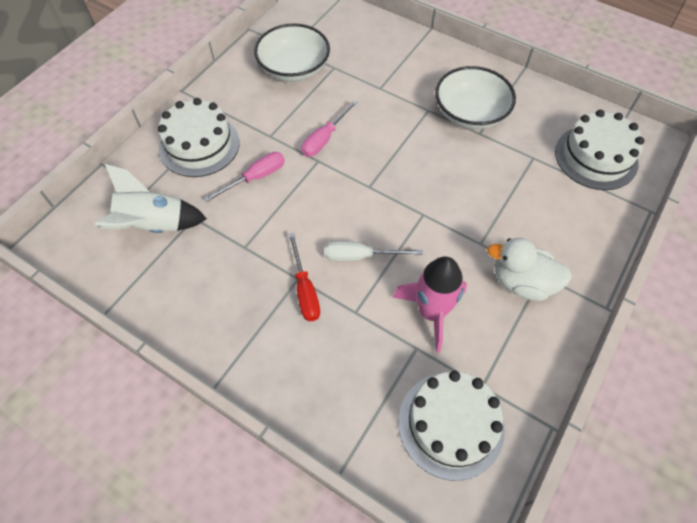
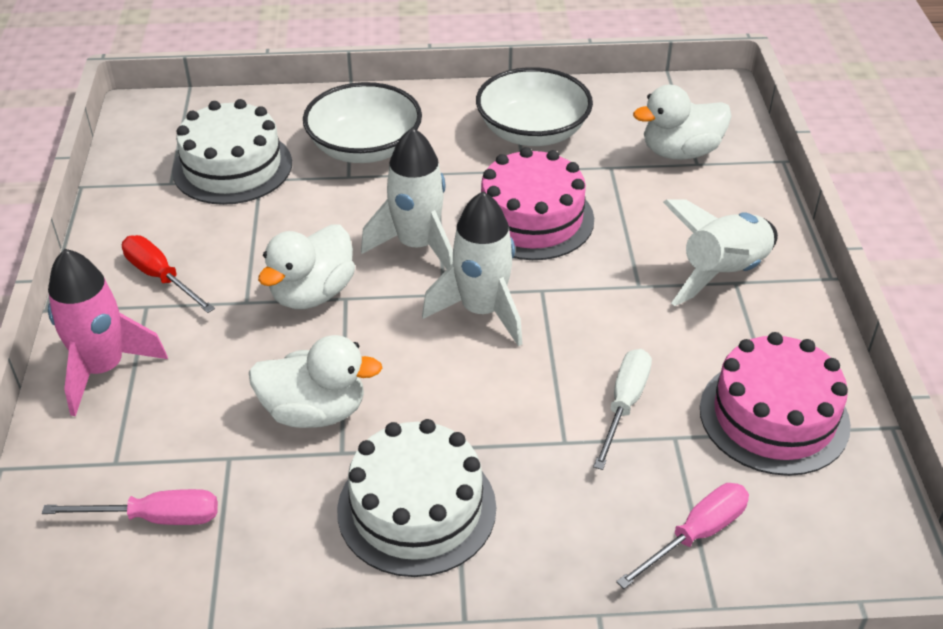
pink cake: 0 -> 2
white cake: 3 -> 2
white duck: 1 -> 3
white rocket: 1 -> 3

